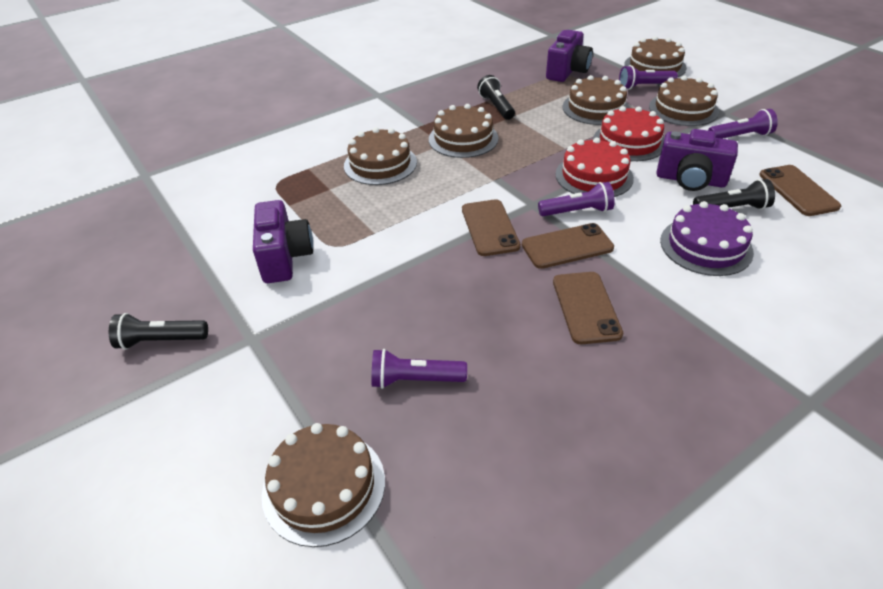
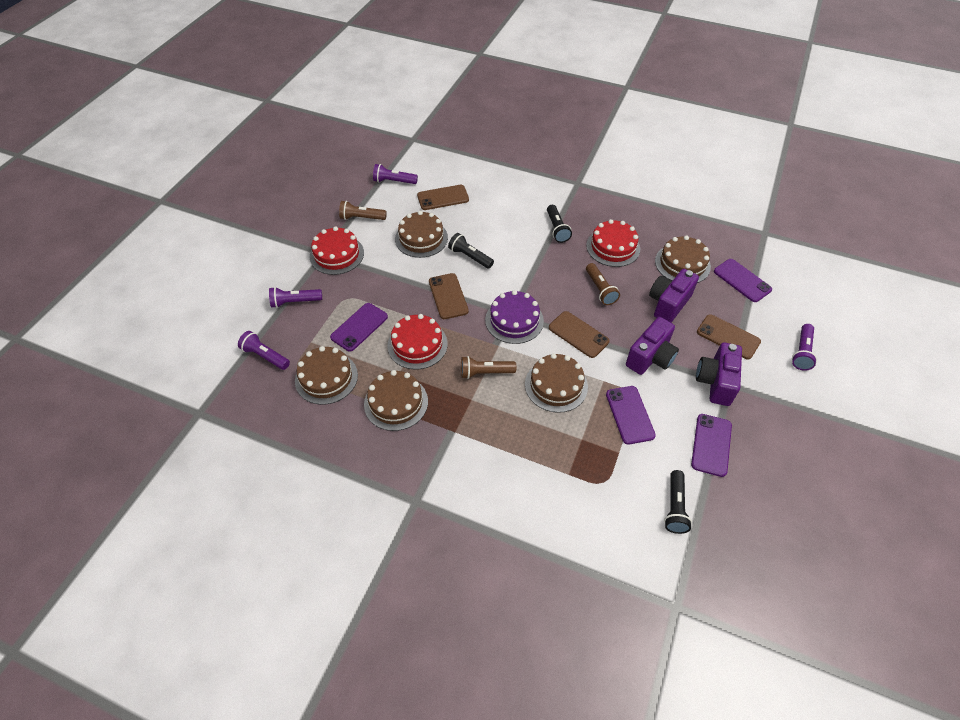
brown cake: 6 -> 5
brown flashlight: 0 -> 3
purple phone: 0 -> 4
red cake: 2 -> 3

